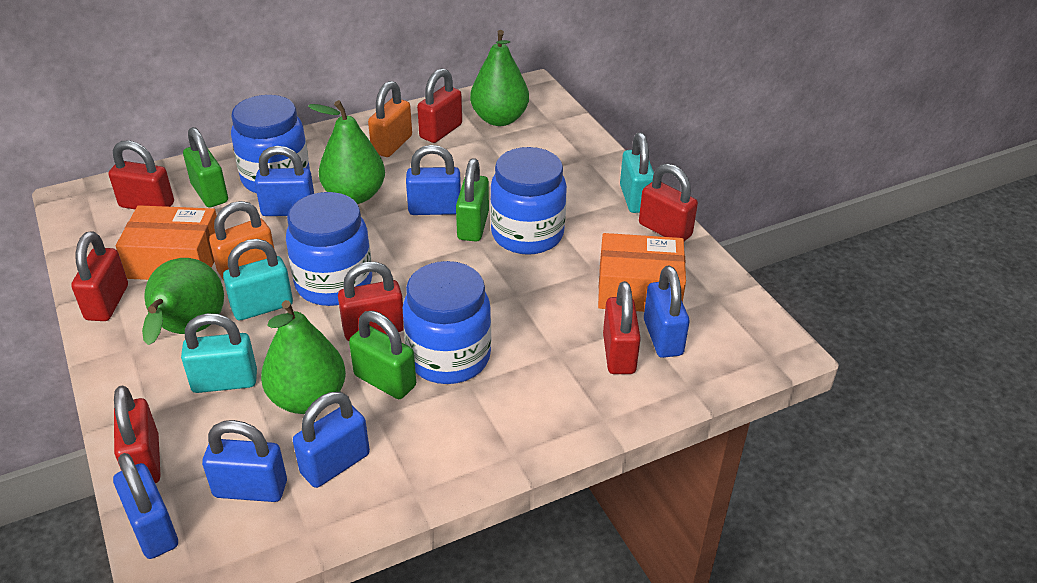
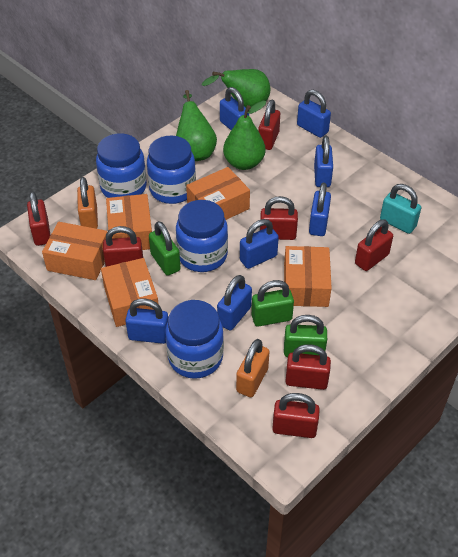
blue padlock: 6 -> 7
green pear: 4 -> 3
orange box: 2 -> 5
turquoise padlock: 3 -> 1

